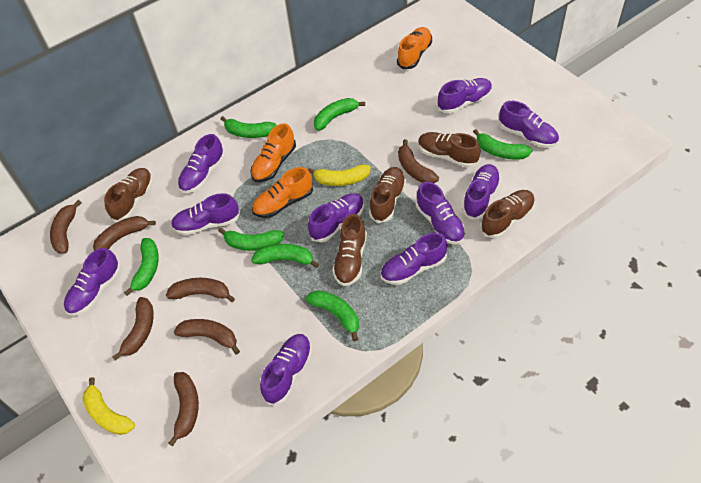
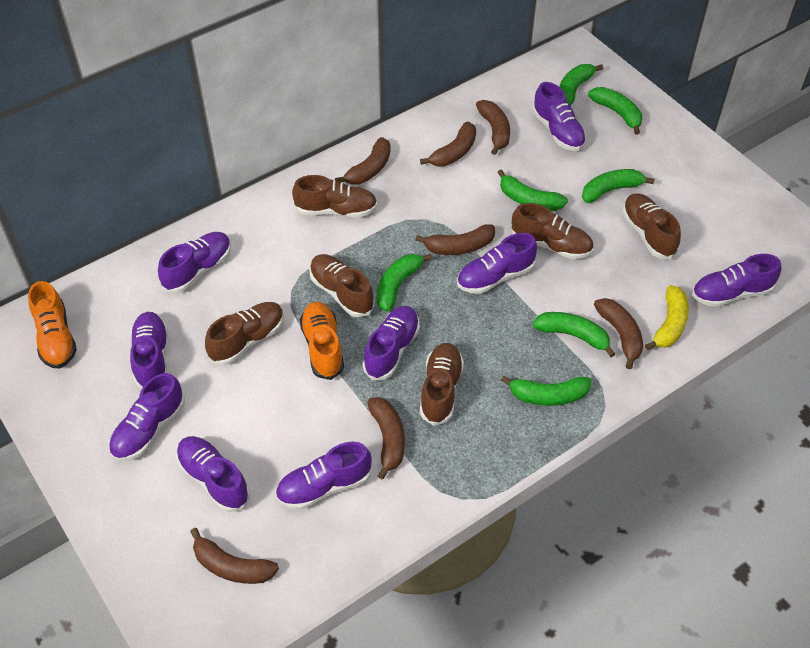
brown shoe: 5 -> 6
orange shoe: 3 -> 2
purple shoe: 10 -> 9
yellow banana: 2 -> 1

